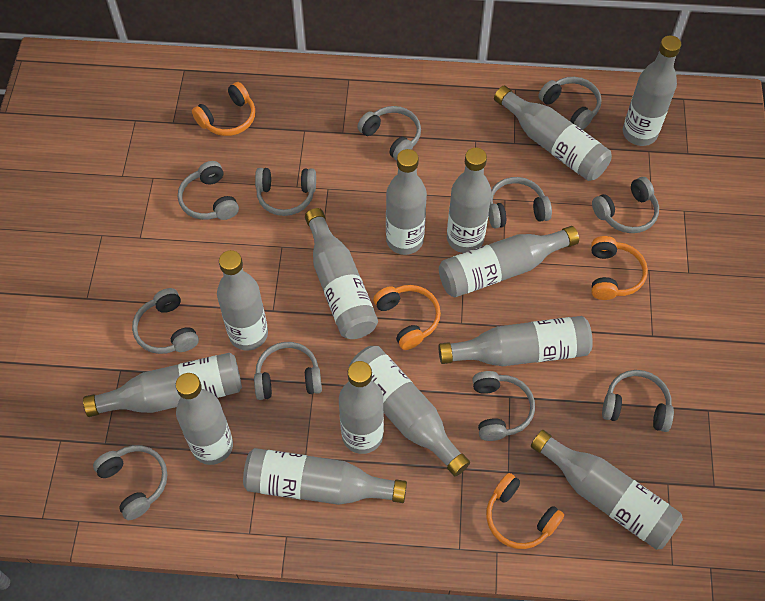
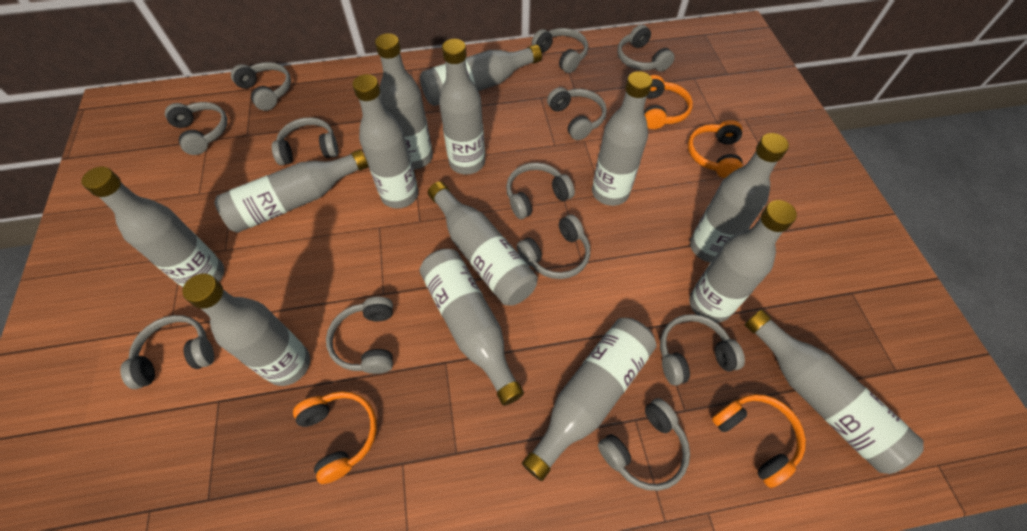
grey headphones: 11 -> 12

